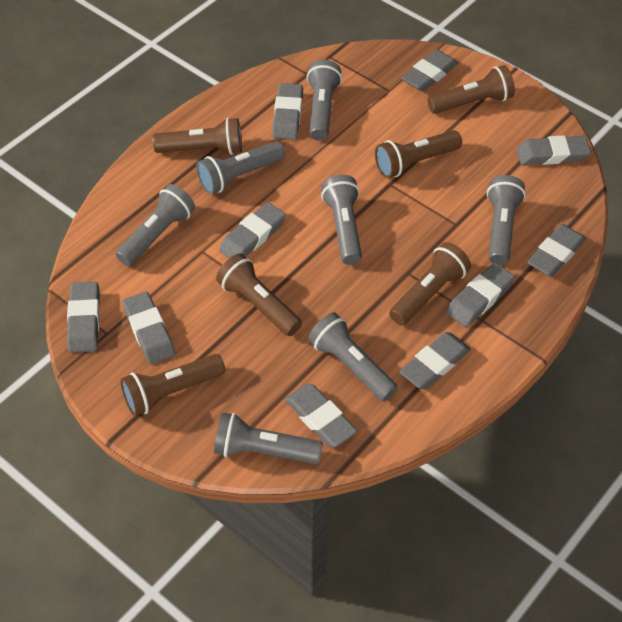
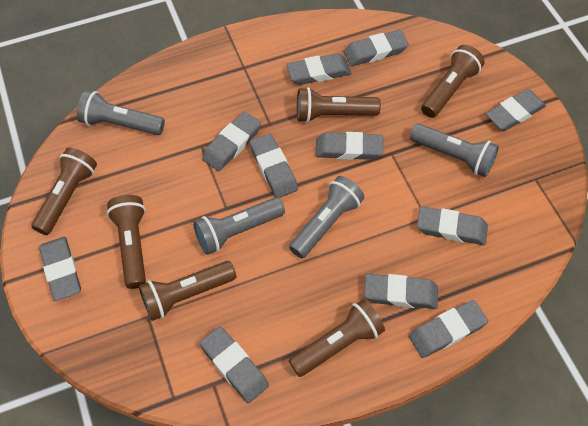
grey eraser: 10 -> 11
grey flashlight: 7 -> 4

